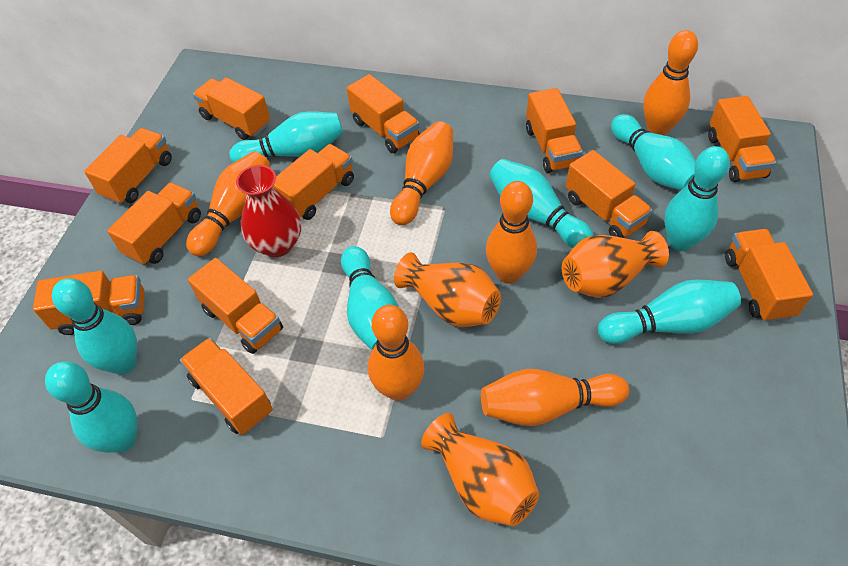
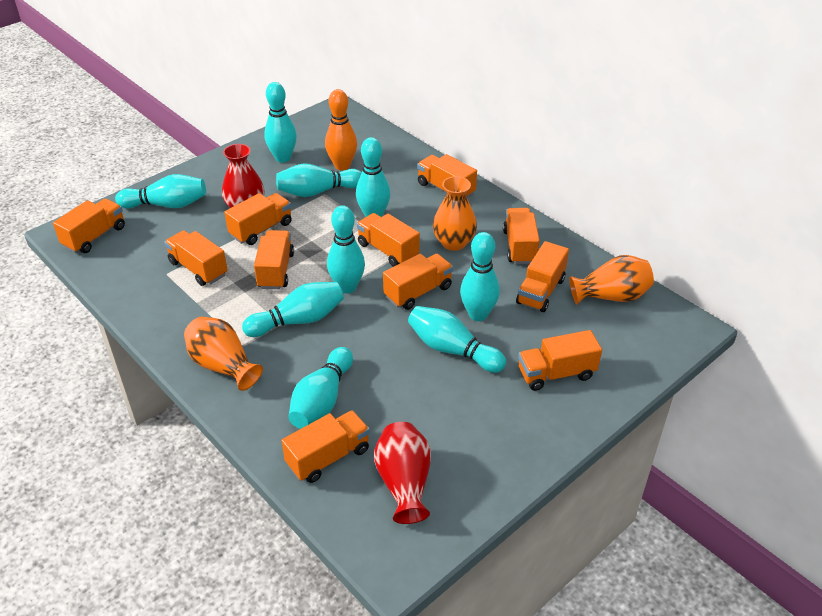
orange bowling pin: 6 -> 1
orange truck: 12 -> 11
red vase: 1 -> 2
turquoise bowling pin: 8 -> 9

